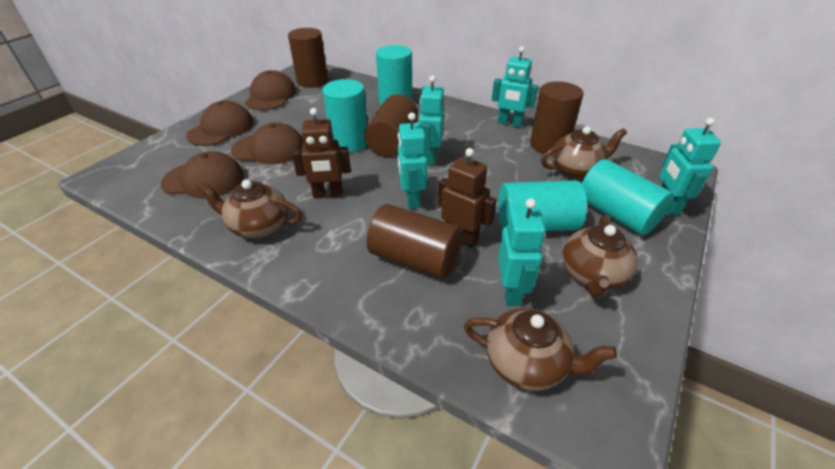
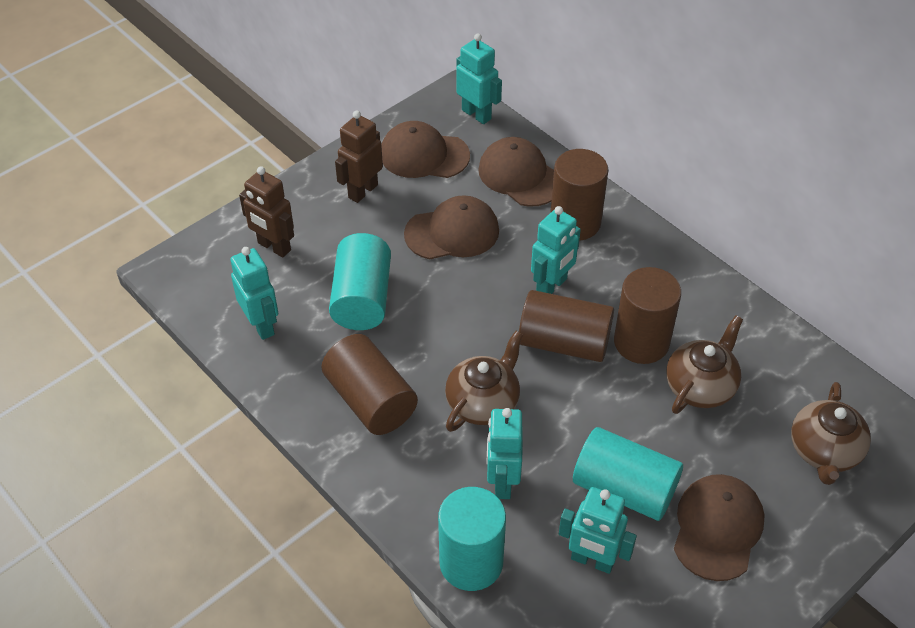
brown teapot: 4 -> 3
turquoise cylinder: 4 -> 3

